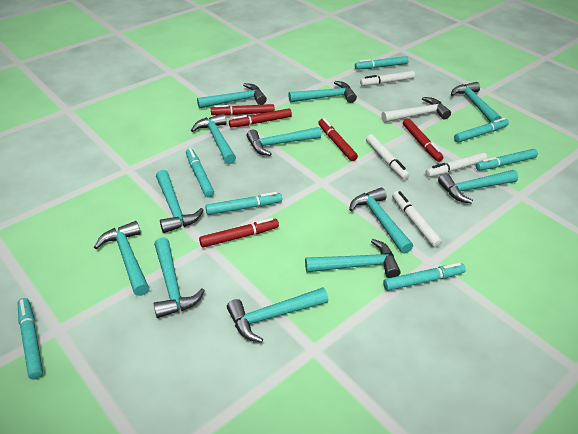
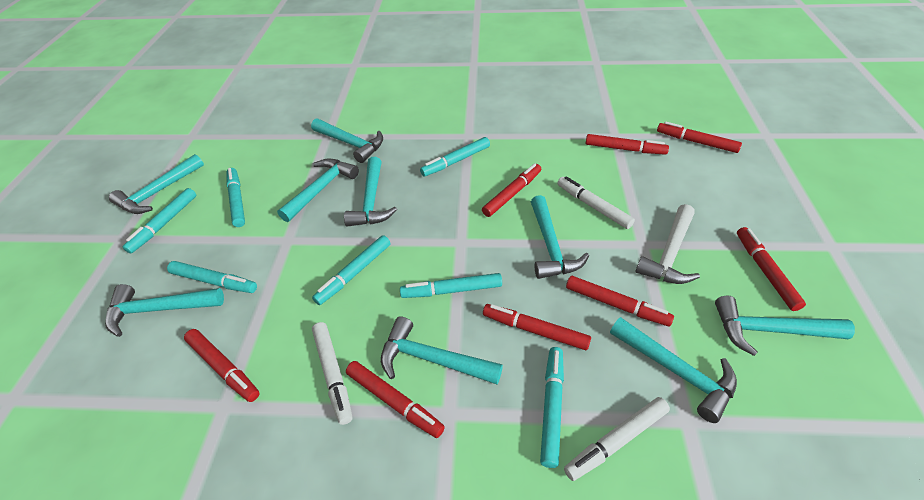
red marker: 5 -> 8
turquoise hammer: 12 -> 9
white marker: 4 -> 3

